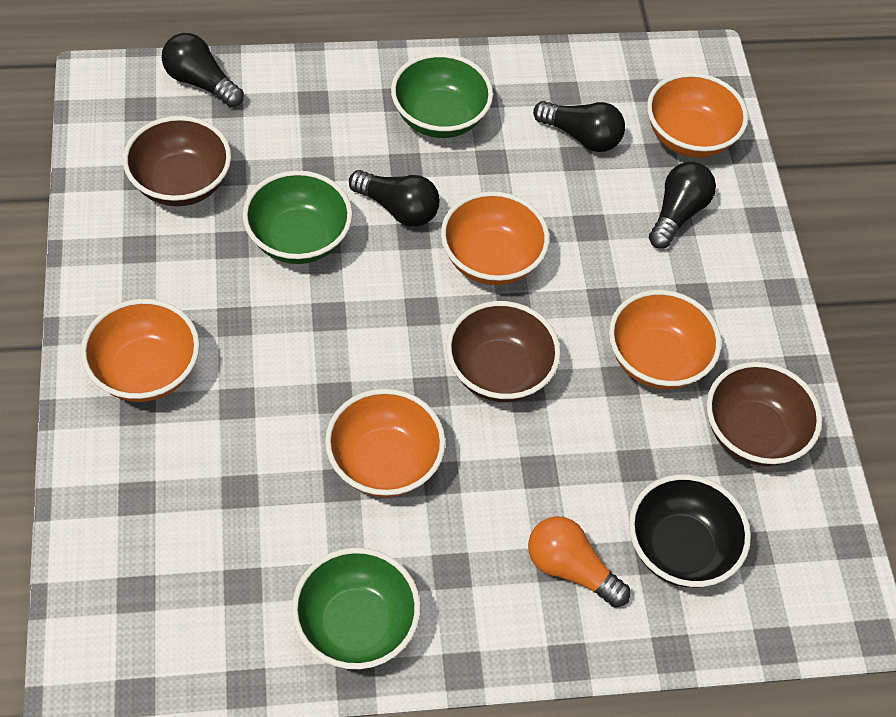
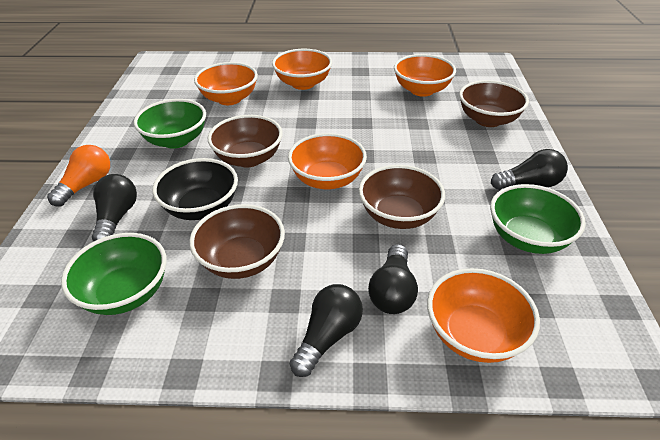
brown bowl: 3 -> 4

